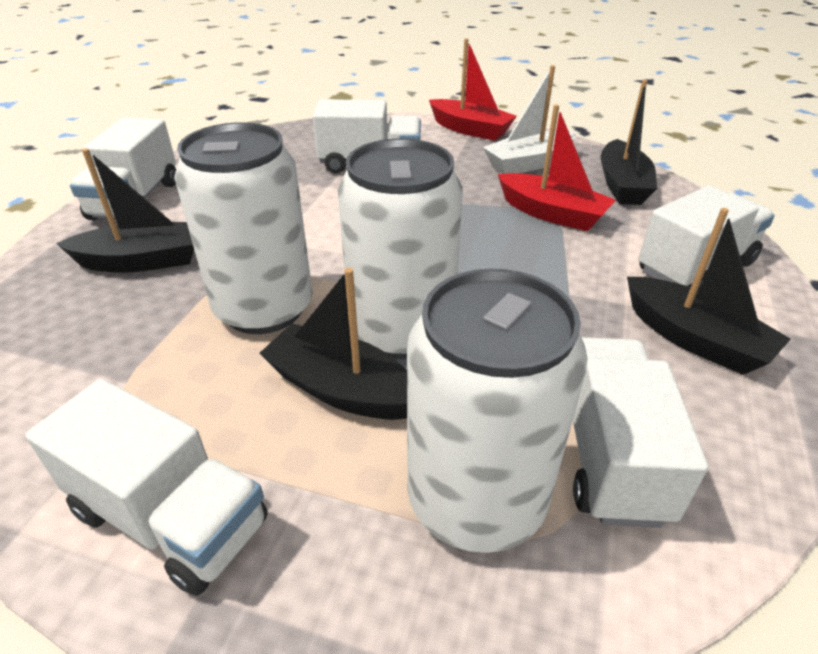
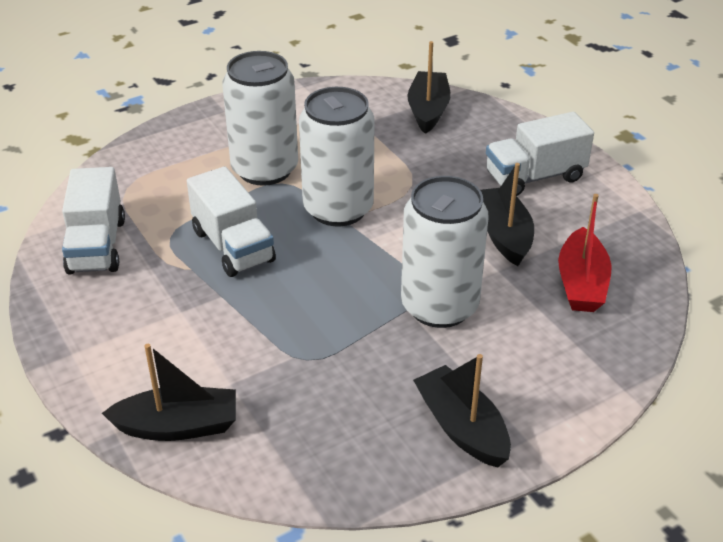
red boat: 2 -> 1
white boat: 1 -> 0
white truck: 5 -> 3

